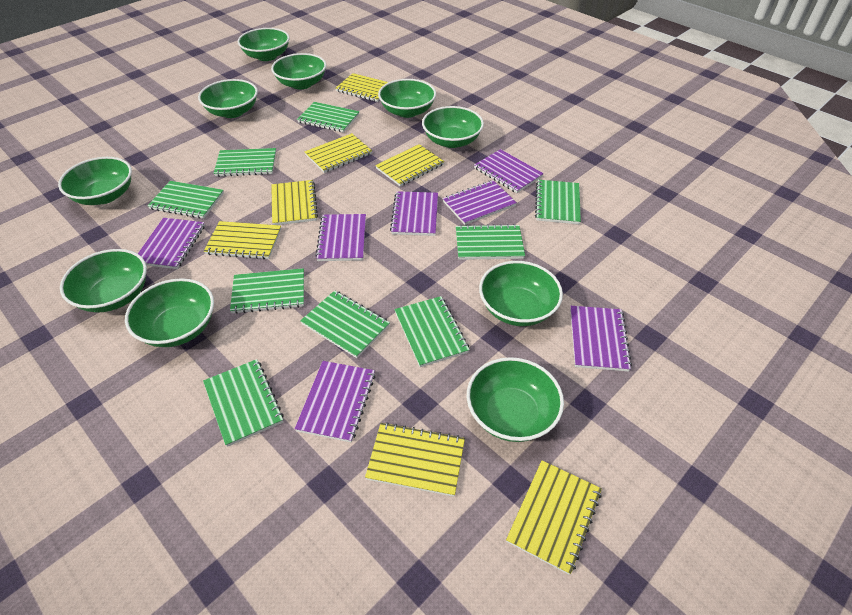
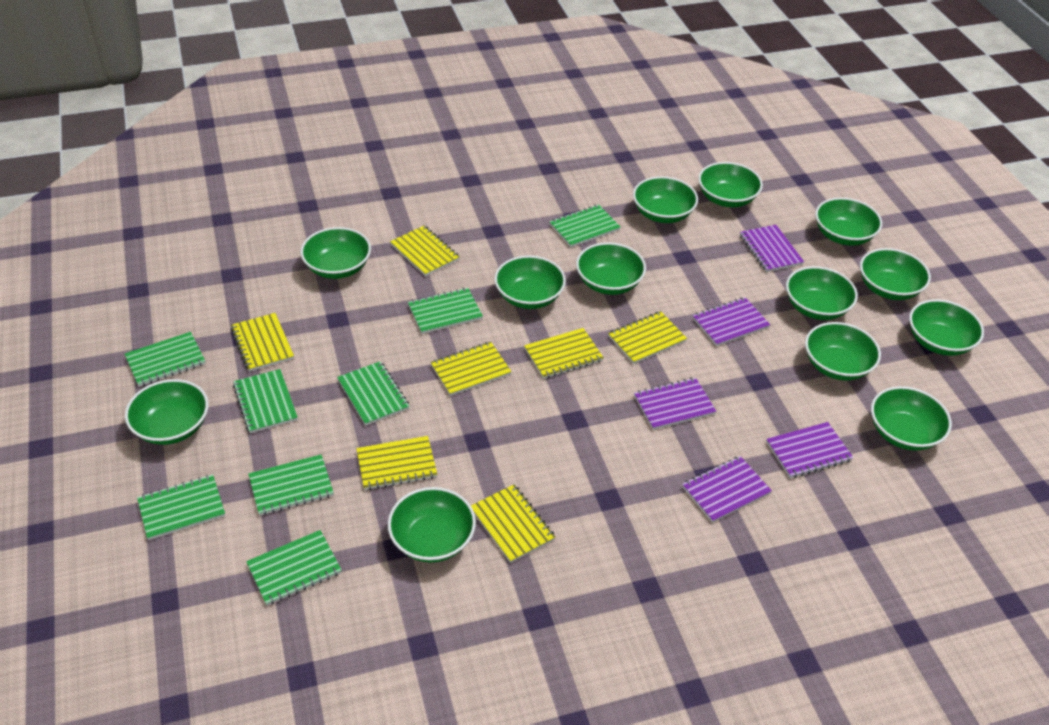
green bowl: 10 -> 13
green notebook: 9 -> 8
purple notebook: 7 -> 5

